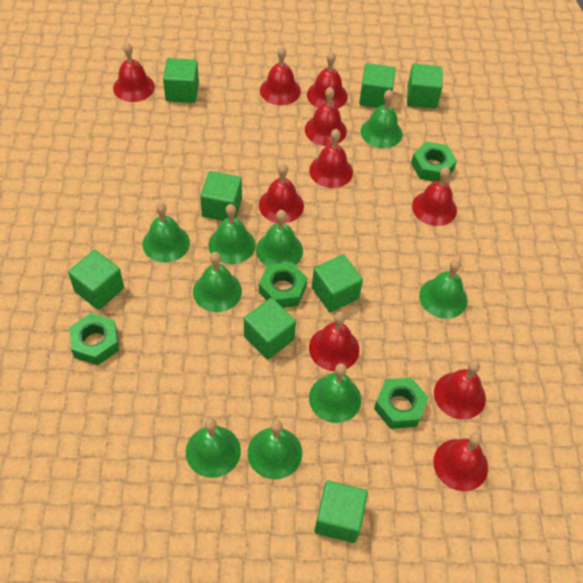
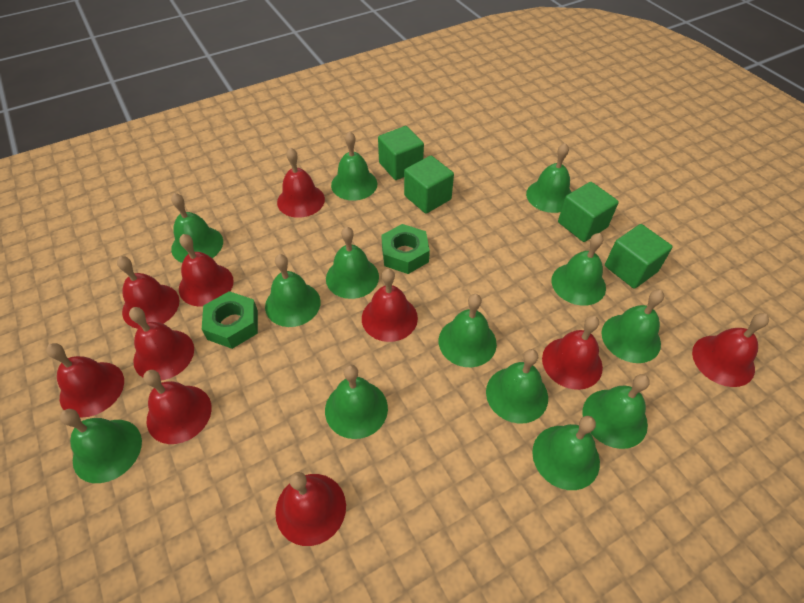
green bell: 9 -> 13
green cube: 8 -> 4
green nut: 4 -> 2

